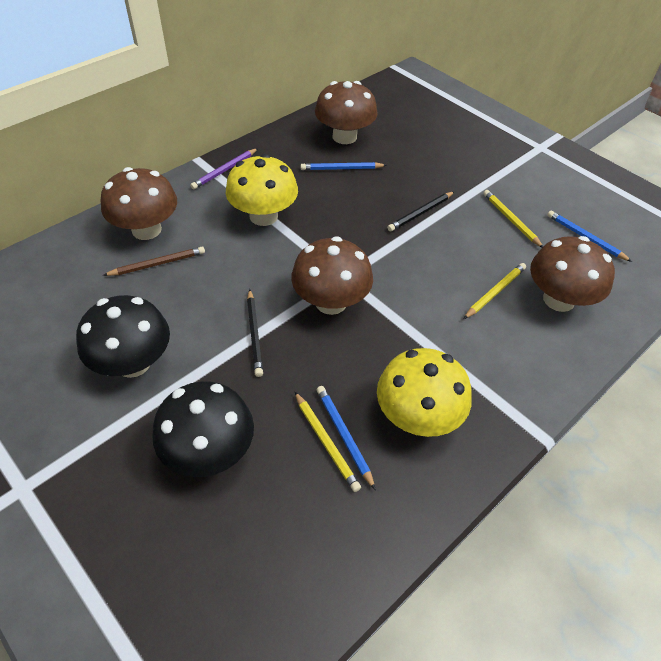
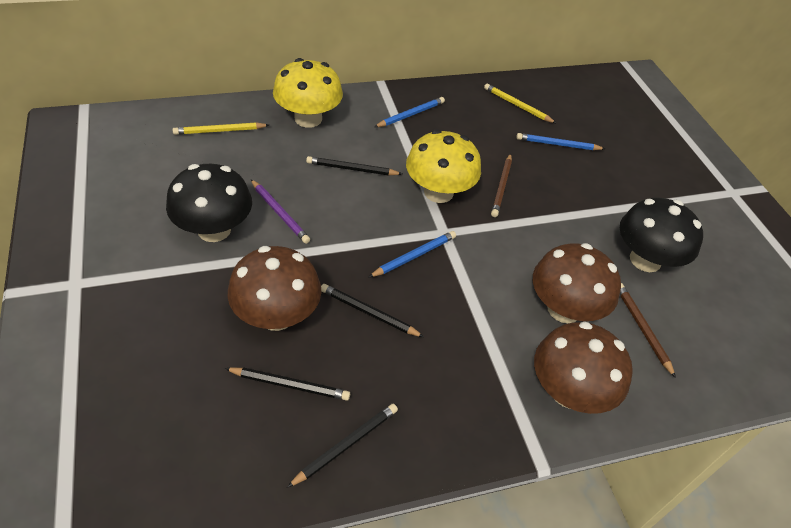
black pencil: 2 -> 4
brown mushroom: 4 -> 3
brown pencil: 1 -> 2
yellow pencil: 3 -> 2

